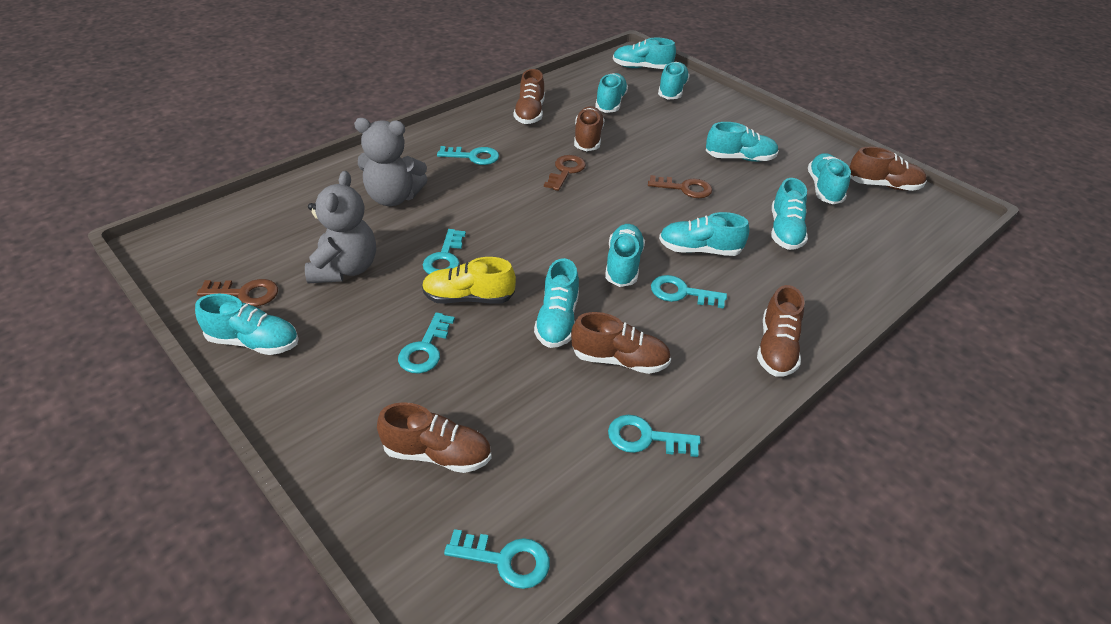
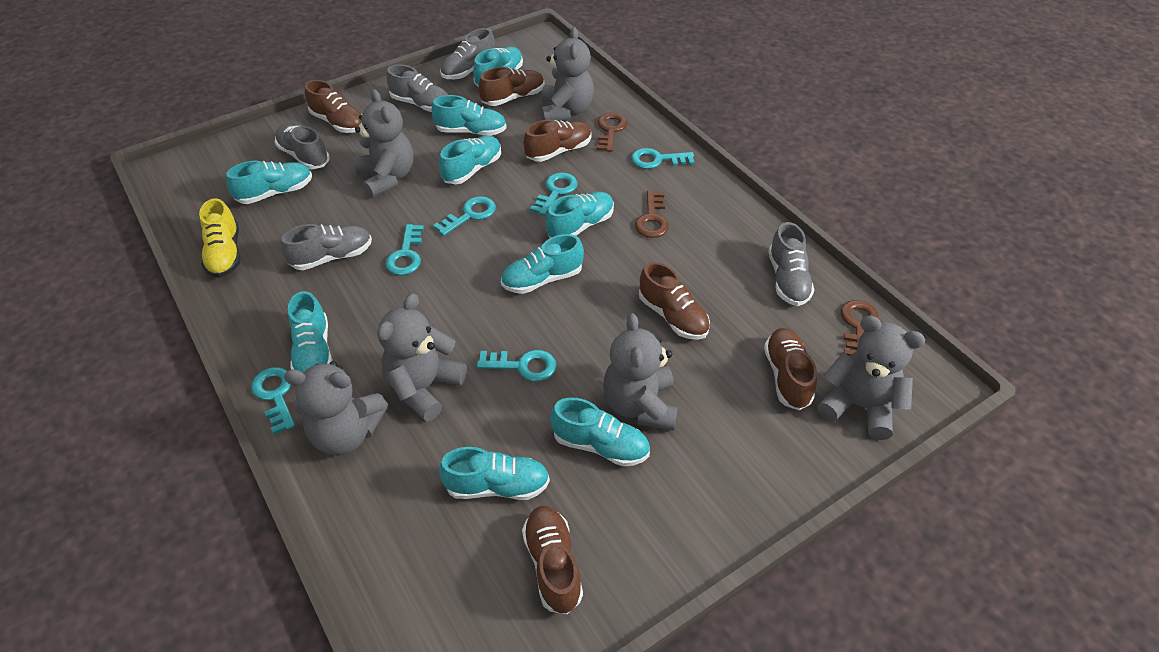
grey shoe: 0 -> 5
grey teddy bear: 2 -> 6
turquoise shoe: 10 -> 9

